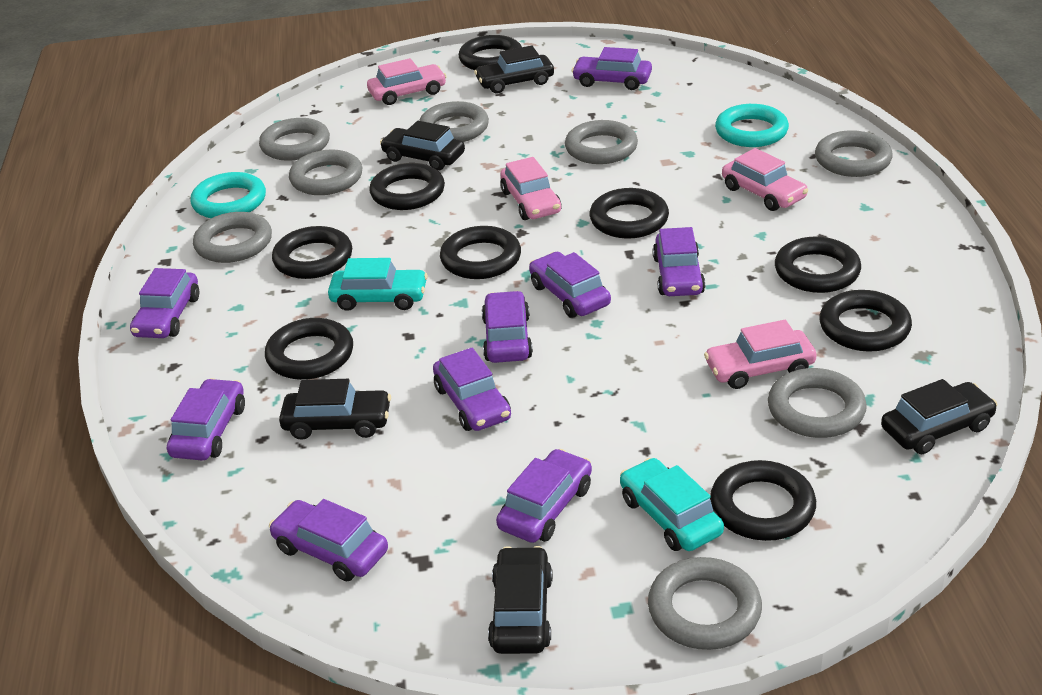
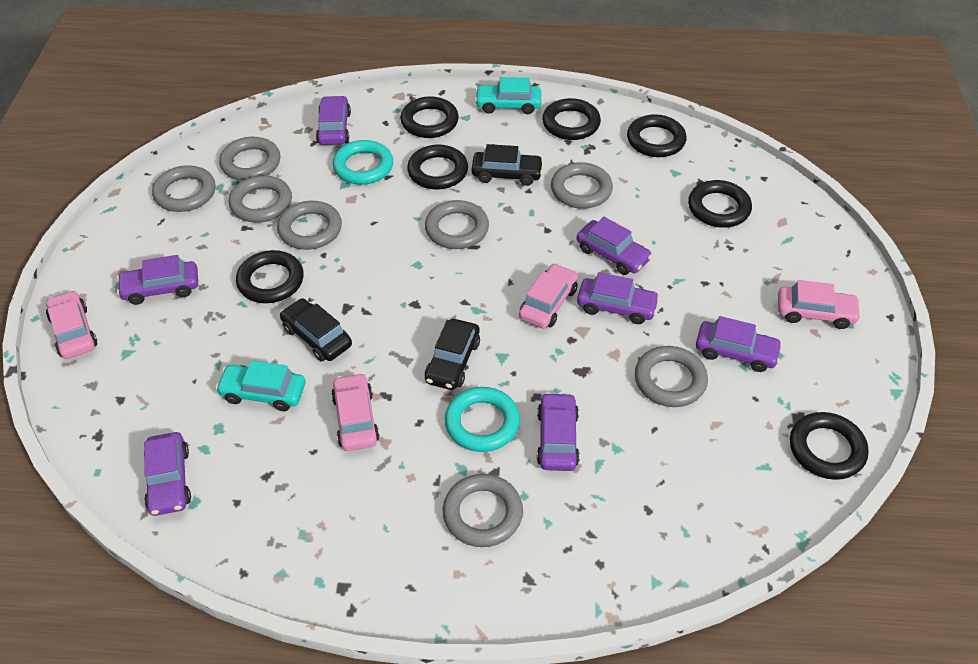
black car: 5 -> 3
black ring: 9 -> 7
purple car: 9 -> 7

